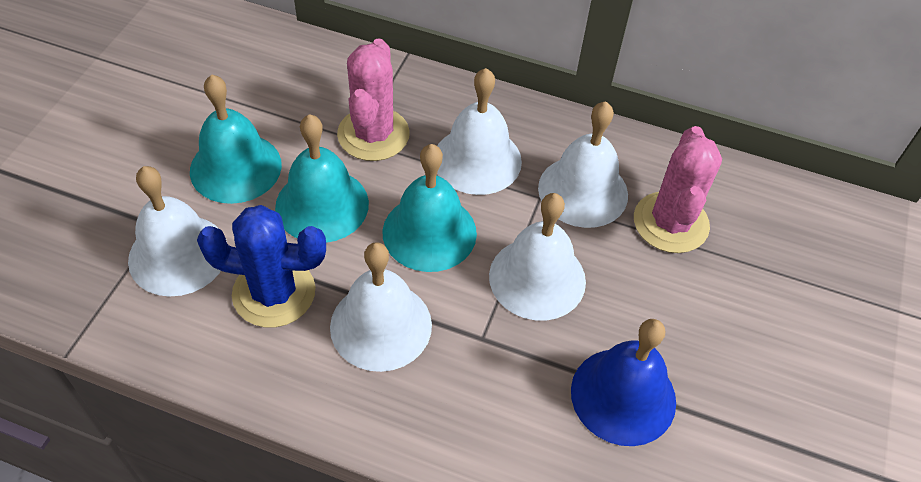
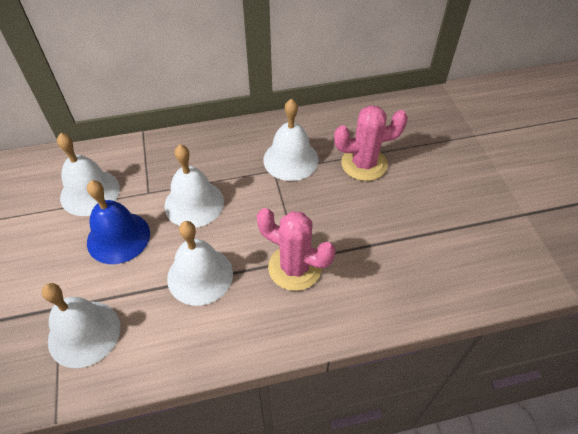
blue cactus: 1 -> 0
turquoise bell: 3 -> 0

